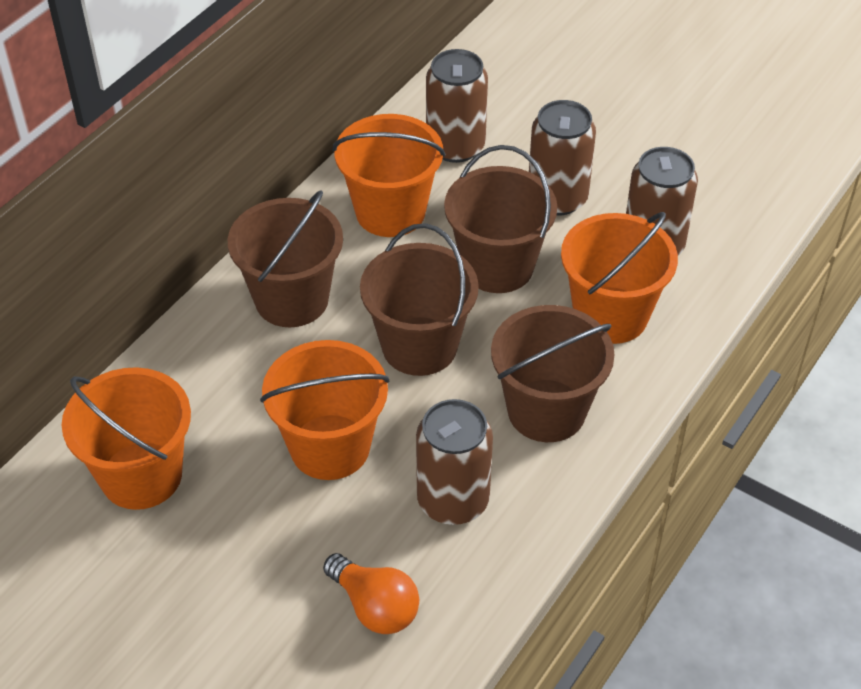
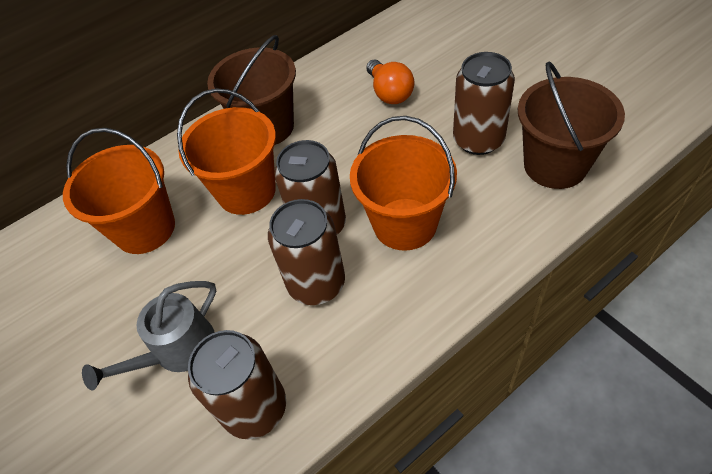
brown bucket: 4 -> 2
grey watering can: 0 -> 1
orange bucket: 4 -> 3

